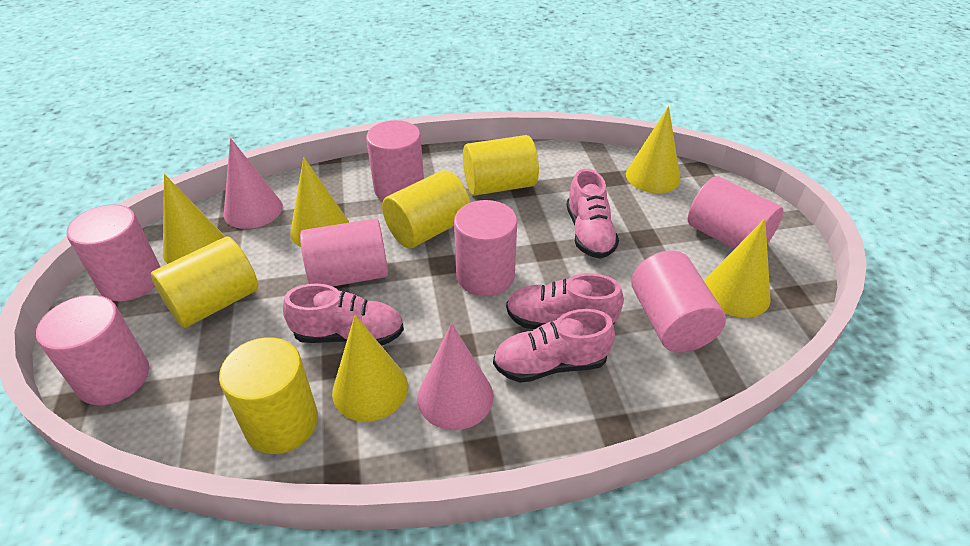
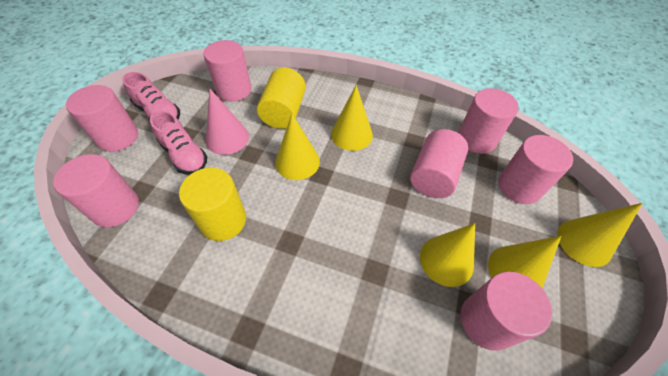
pink cone: 2 -> 1
pink shoe: 4 -> 2
yellow cylinder: 4 -> 2

